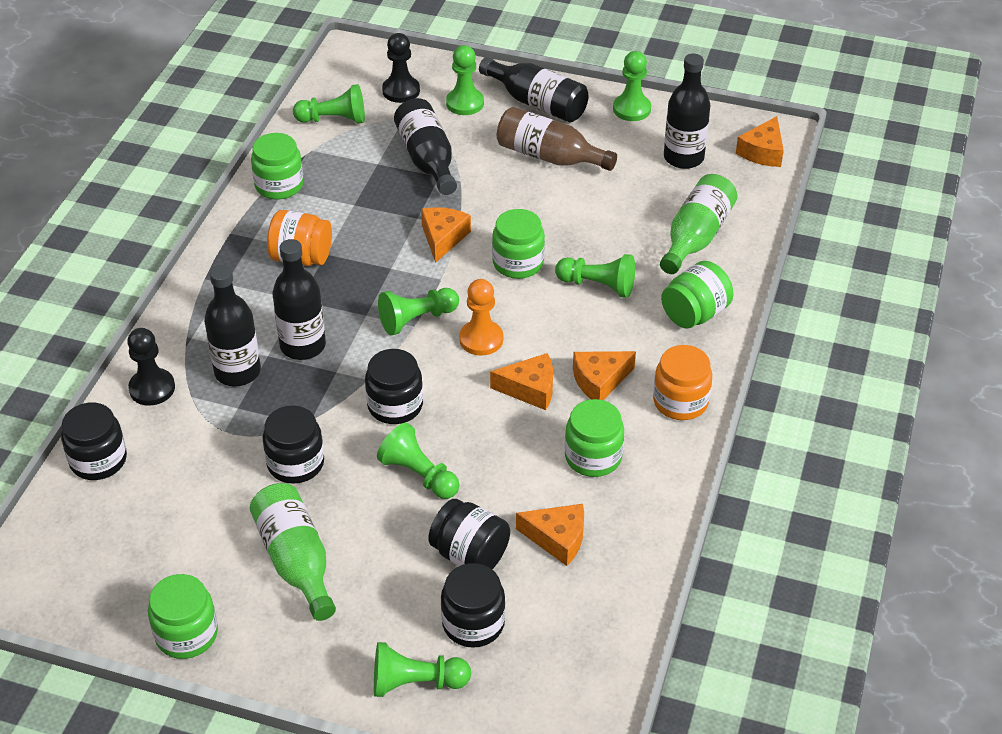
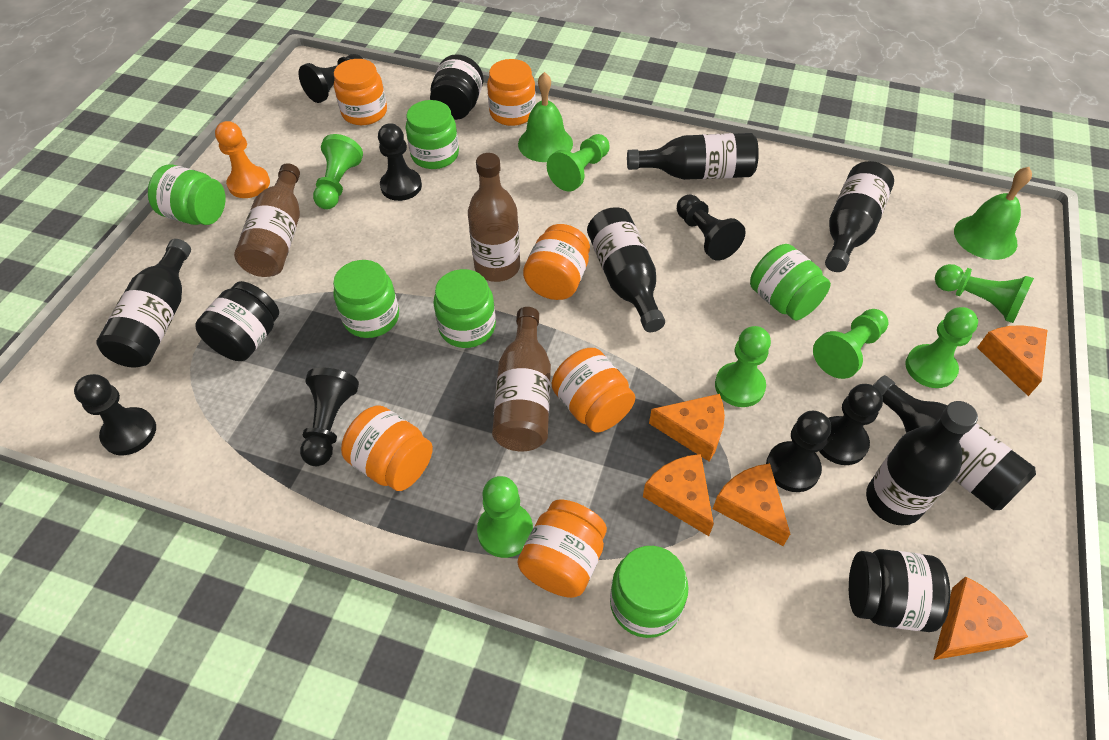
black bottle: 5 -> 6
black jar: 5 -> 3
black pawn: 2 -> 7
brown bottle: 1 -> 3
green bell: 0 -> 2
green bottle: 2 -> 0
green jar: 5 -> 6
orange jar: 2 -> 6

